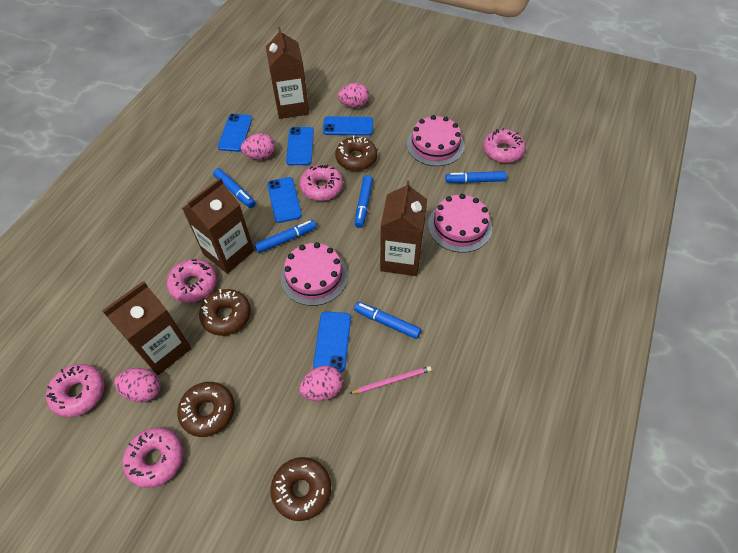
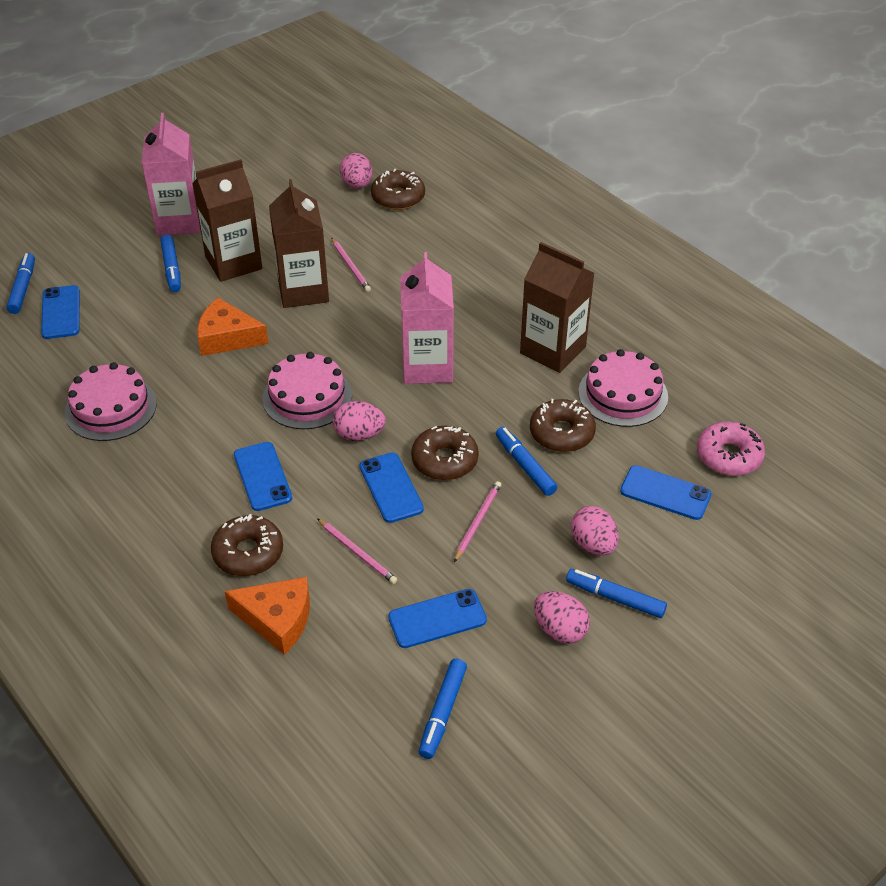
brown carton: 4 -> 3
orange cheese: 0 -> 2
pink carton: 0 -> 2
pink donut: 5 -> 1
pink pencil: 1 -> 3

